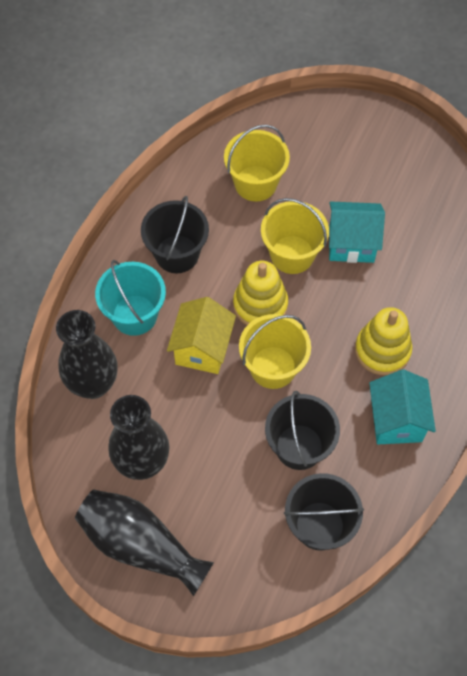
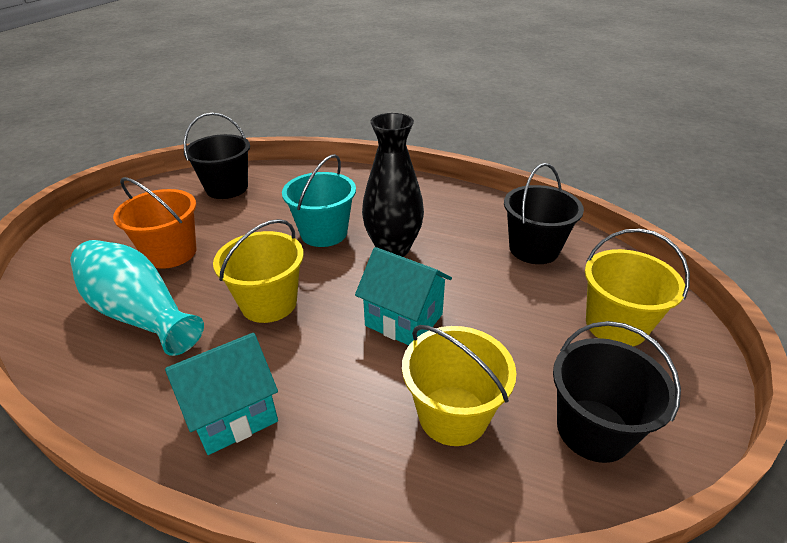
black vase: 3 -> 1
orange bucket: 0 -> 1
turquoise vase: 0 -> 1
yellow house: 1 -> 0
yellow stacking toy: 2 -> 0

